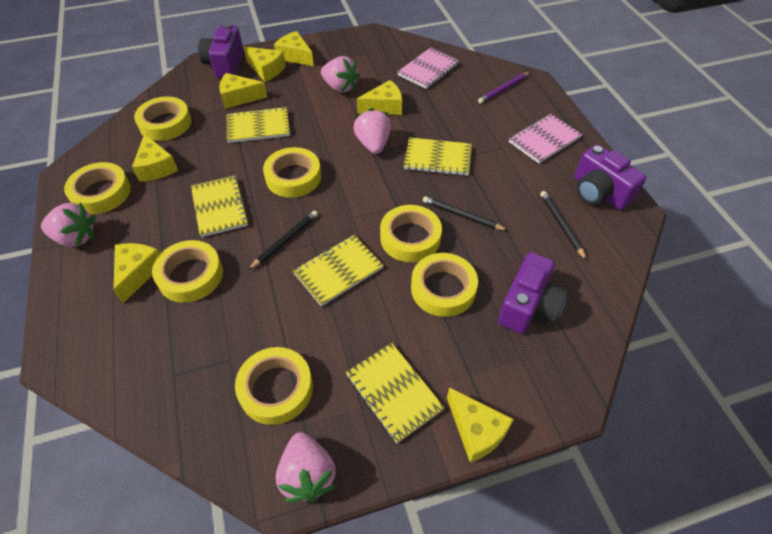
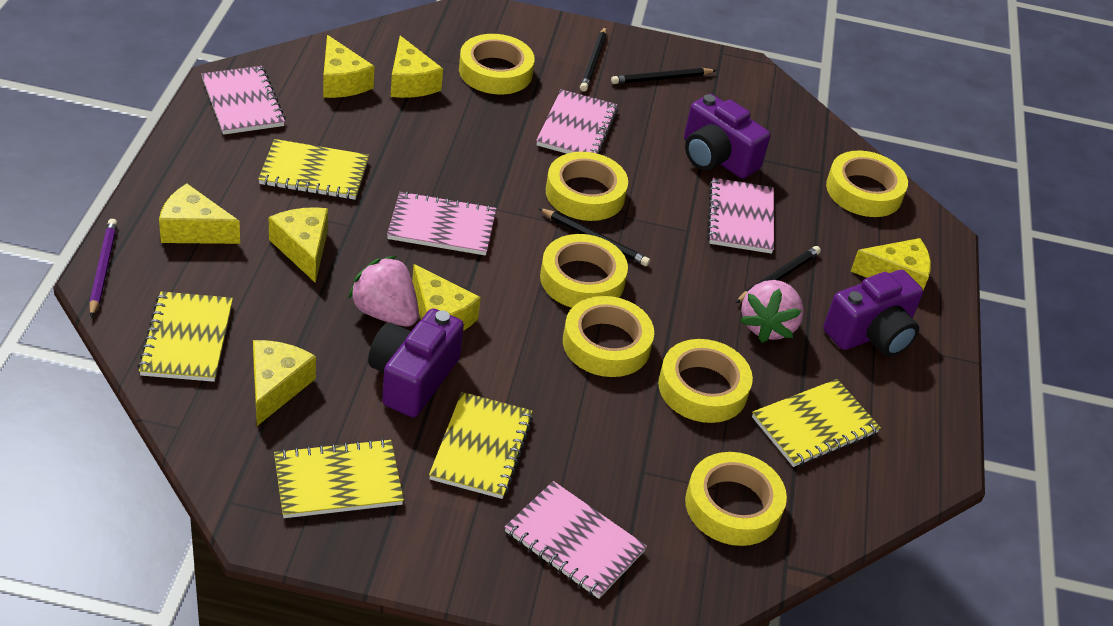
black pencil: 3 -> 4
pink notebook: 2 -> 5
pink strawberry: 4 -> 2

